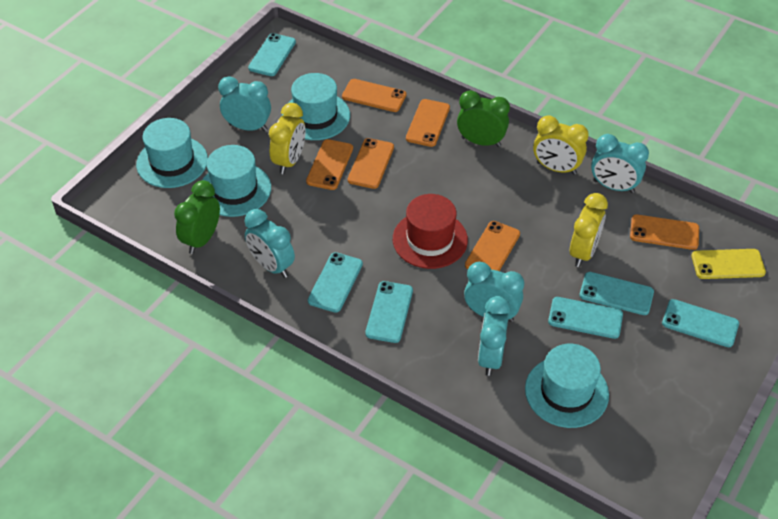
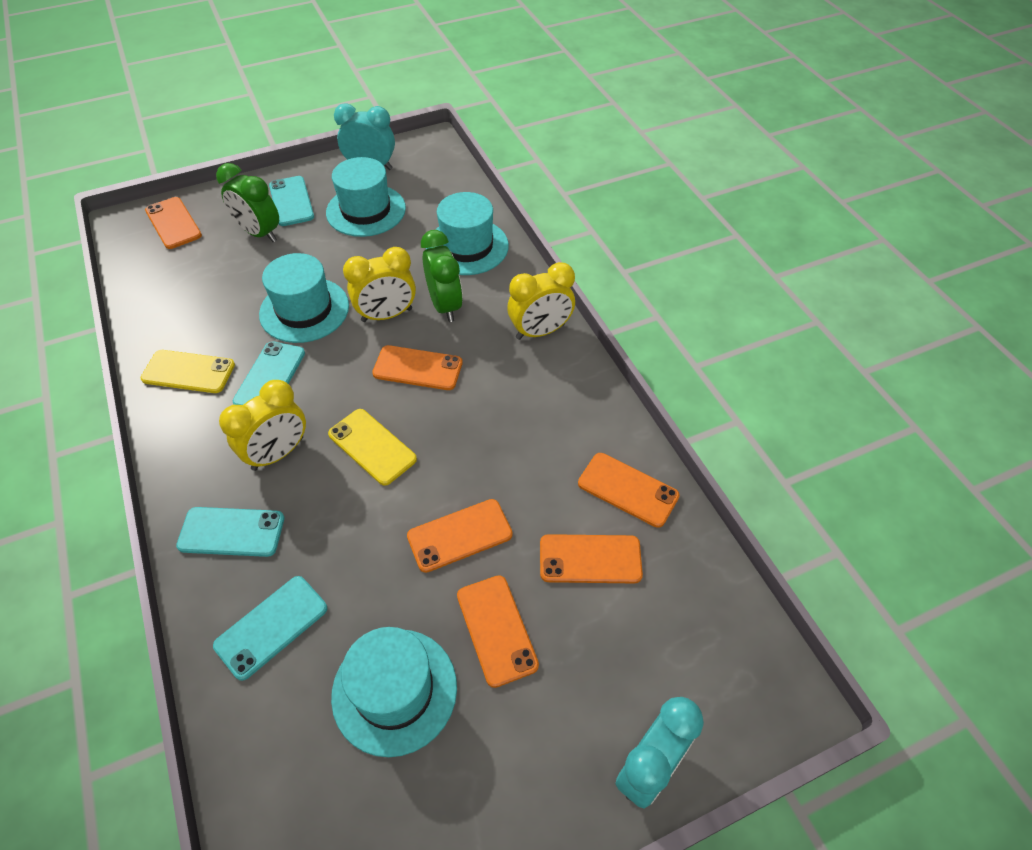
red hat: 1 -> 0
turquoise clock: 5 -> 2
turquoise phone: 6 -> 4
yellow phone: 1 -> 2

